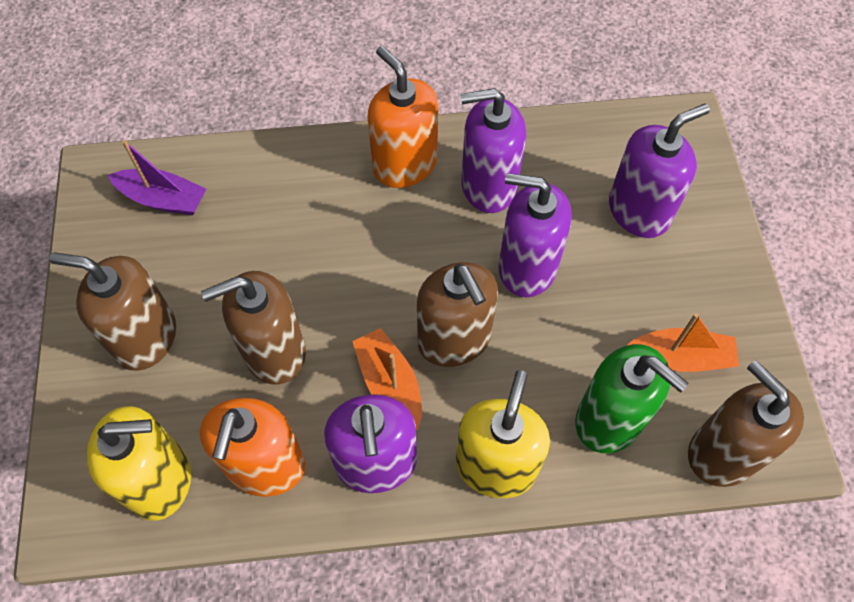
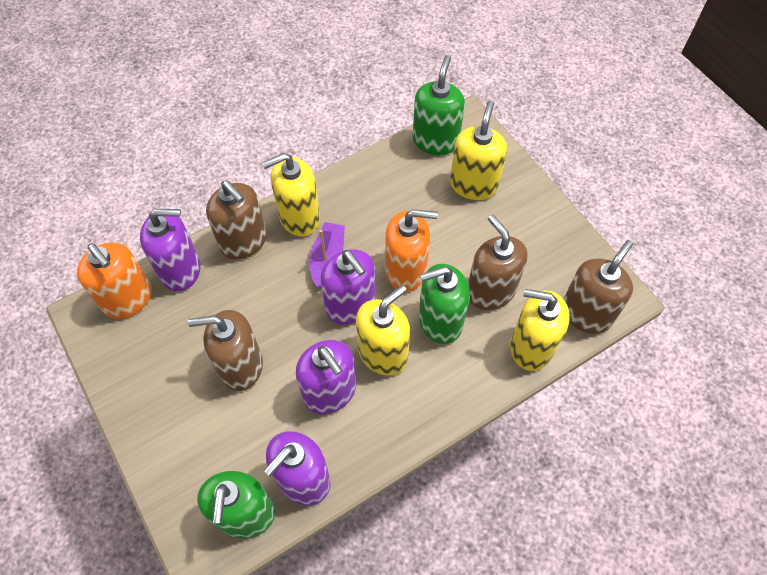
green soap dispenser: 1 -> 3
orange boat: 2 -> 0
yellow soap dispenser: 2 -> 4

